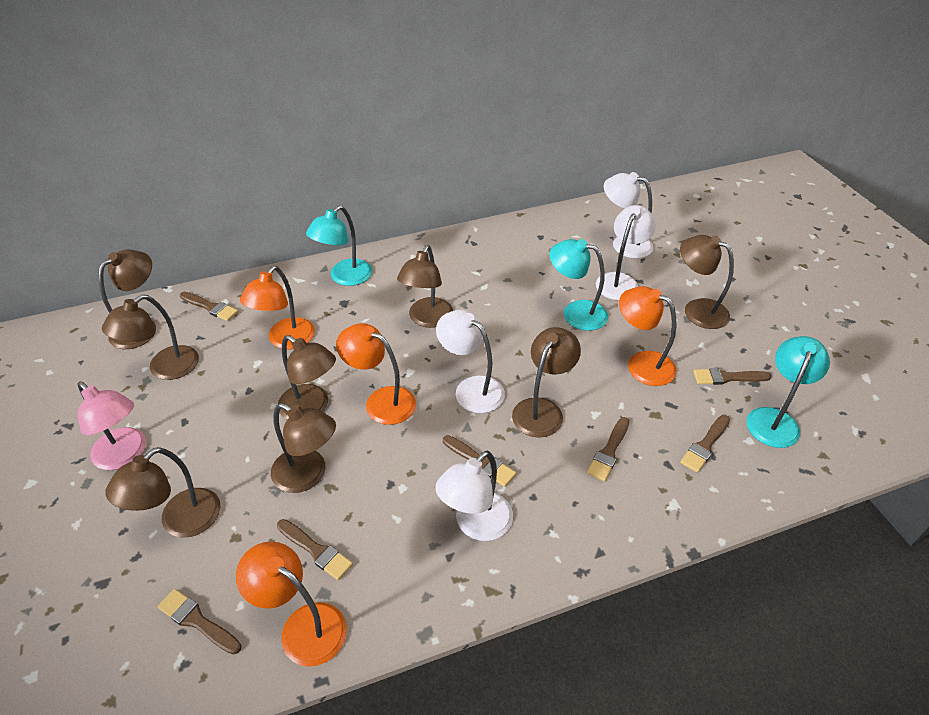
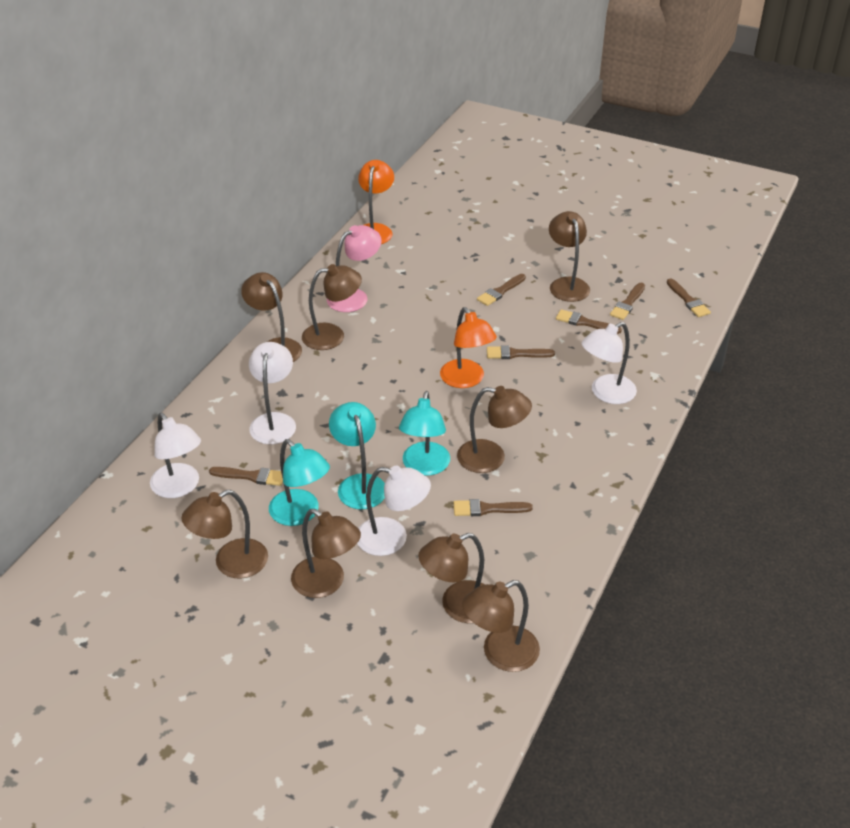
orange lamp: 4 -> 2

